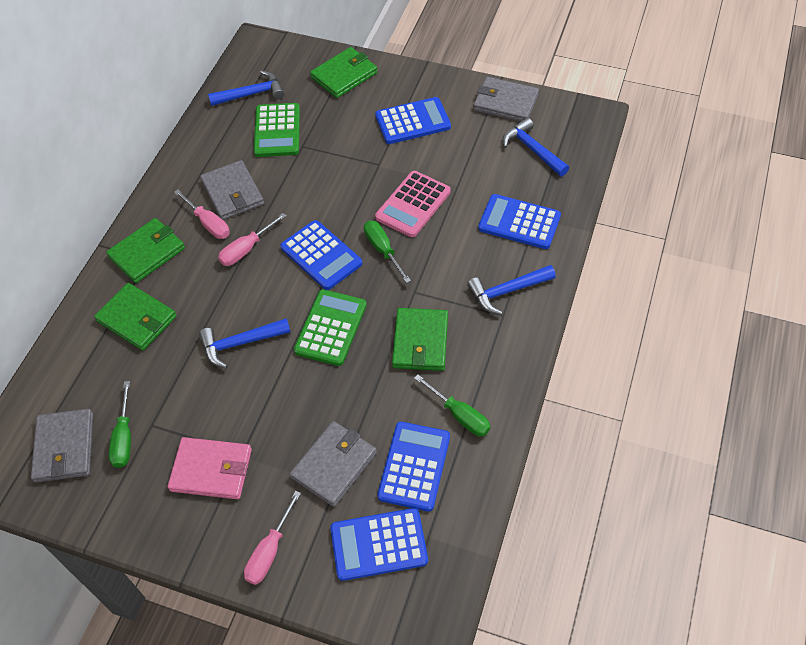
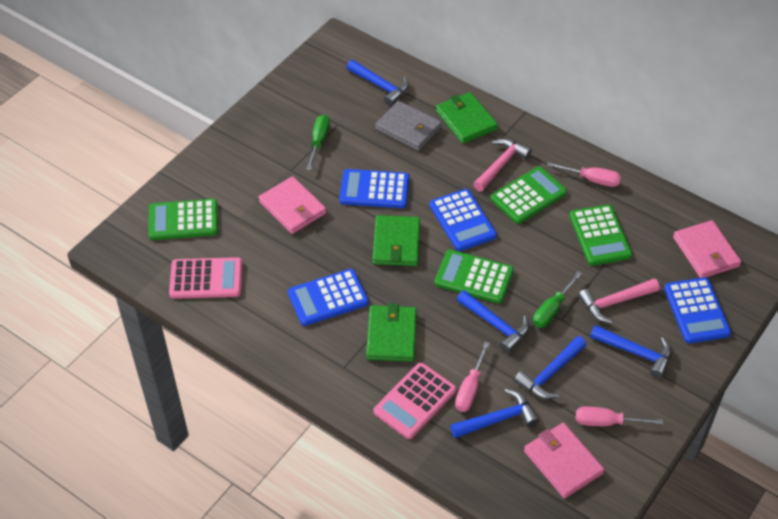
blue calculator: 5 -> 4
blue hammer: 4 -> 5
green calculator: 2 -> 4
green screwdriver: 3 -> 2
green wallet: 4 -> 3
grey wallet: 4 -> 1
pink calculator: 1 -> 2
pink hammer: 0 -> 2
pink wallet: 1 -> 3

